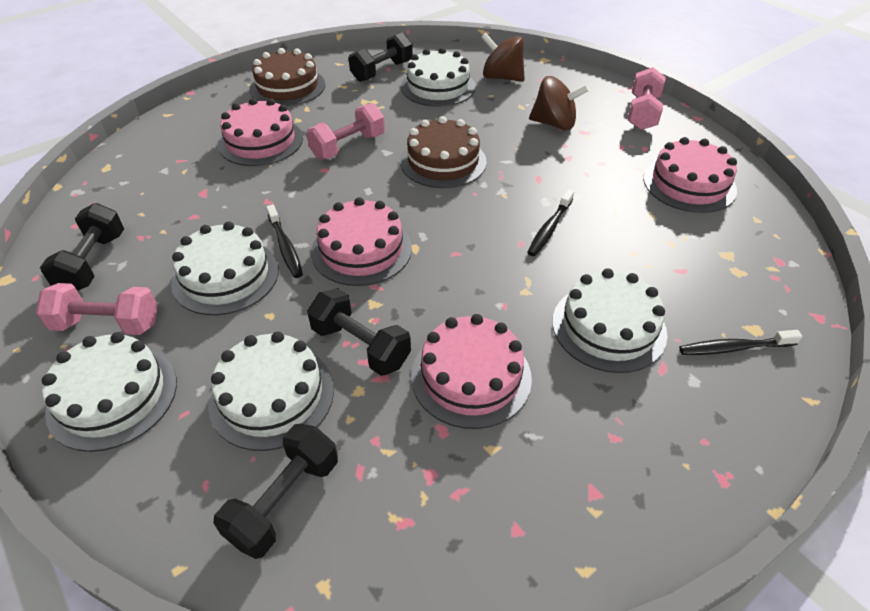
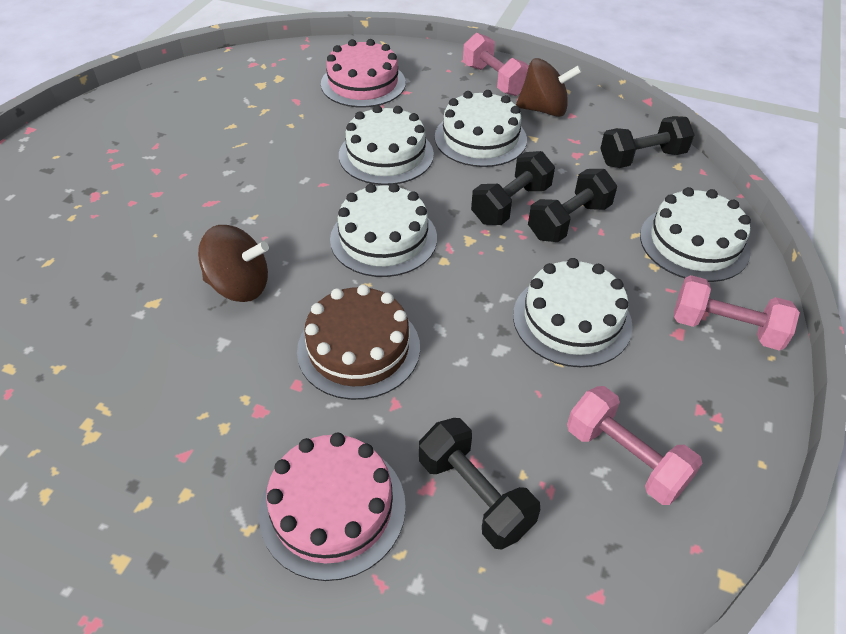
black toothbrush: 3 -> 0
brown cake: 2 -> 1
pink cake: 4 -> 2

